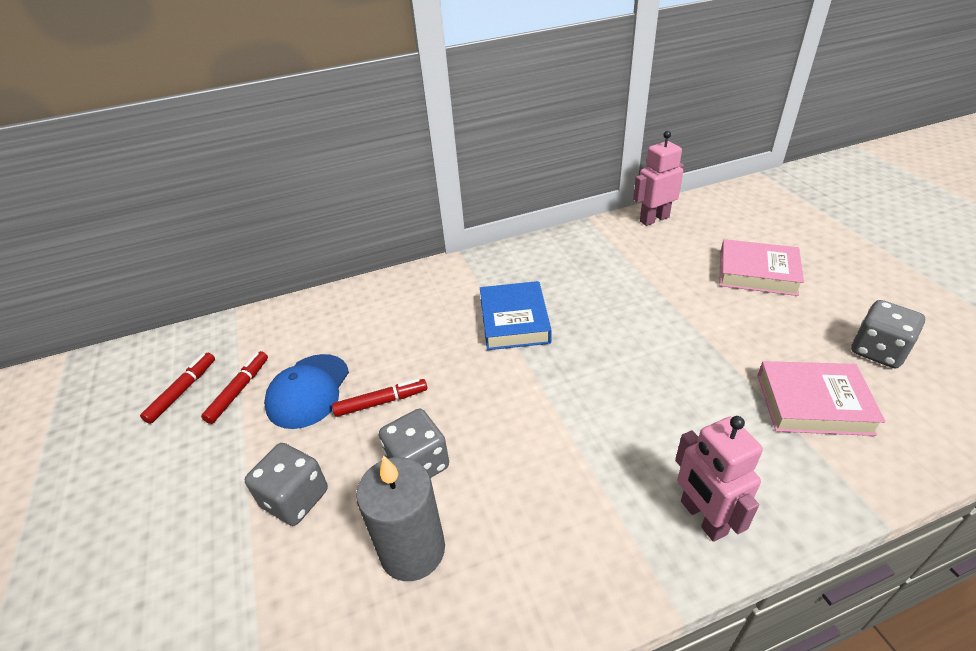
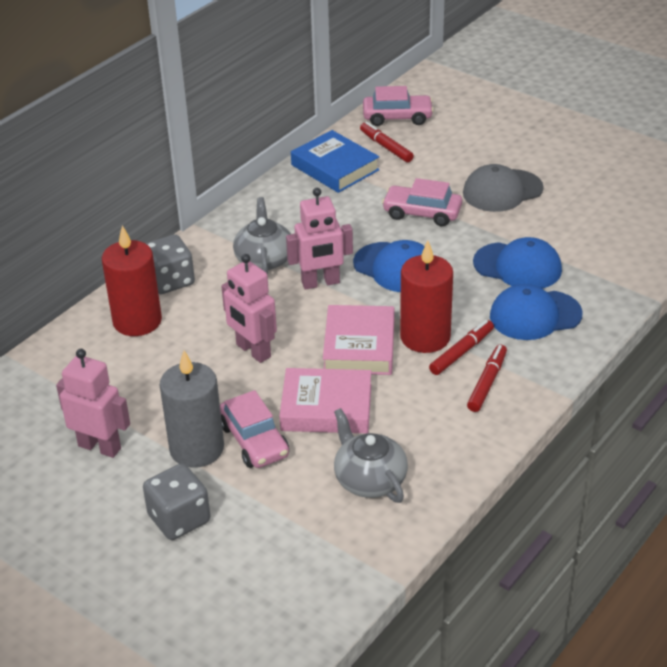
blue cap: 1 -> 3
grey cap: 0 -> 1
grey dice: 3 -> 2
grey teapot: 0 -> 2
pink car: 0 -> 3
pink robot: 2 -> 3
red candle: 0 -> 2

